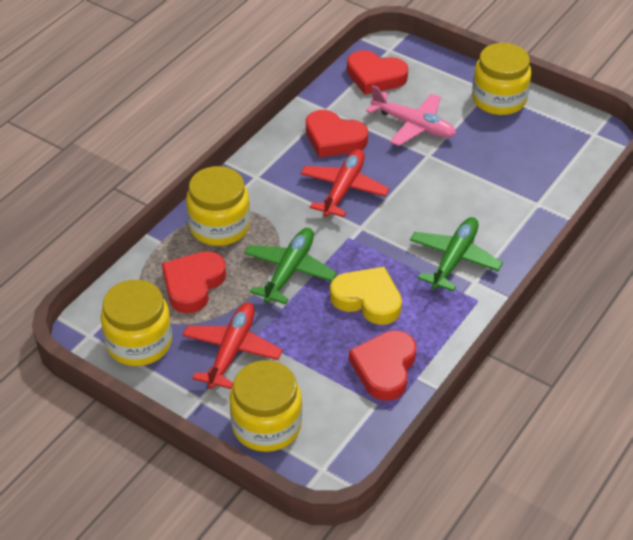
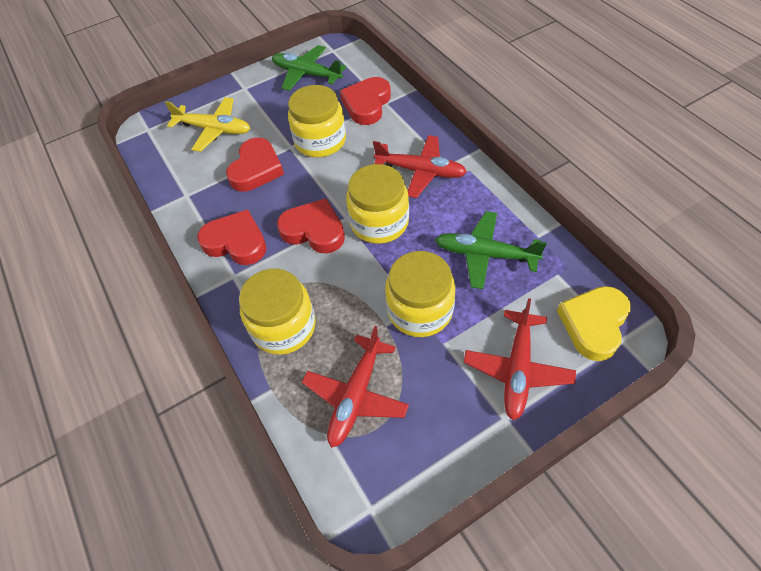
pink plane: 1 -> 0
red plane: 2 -> 3
yellow plane: 0 -> 1

